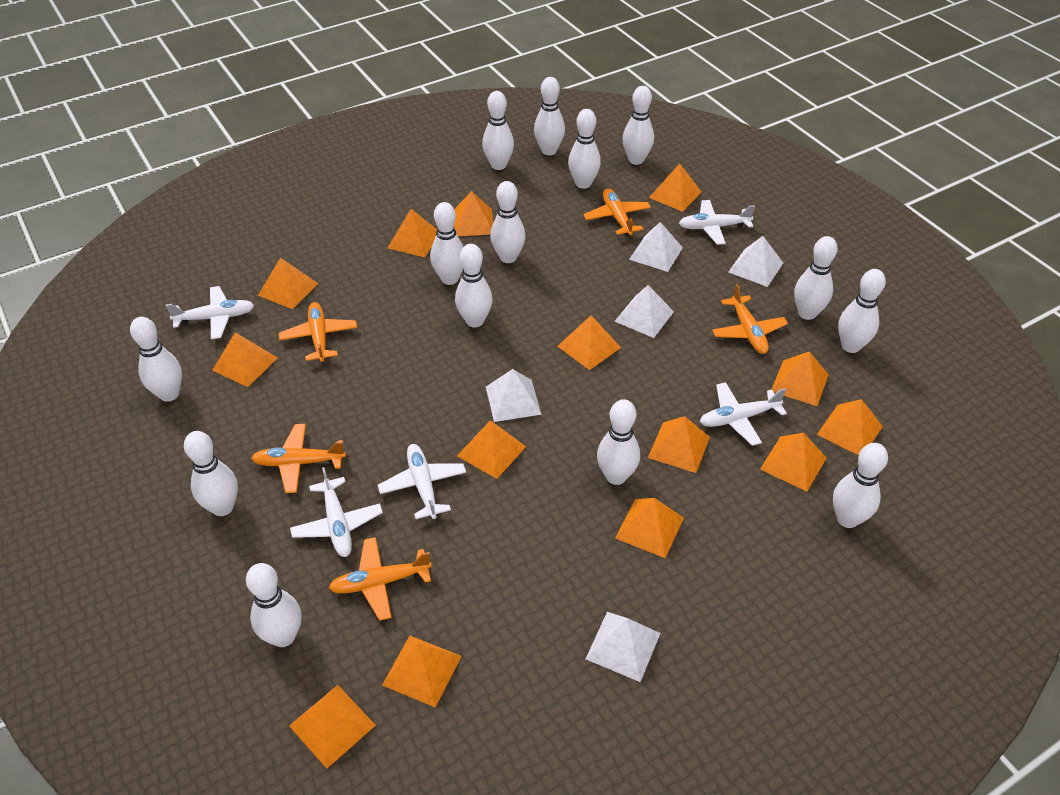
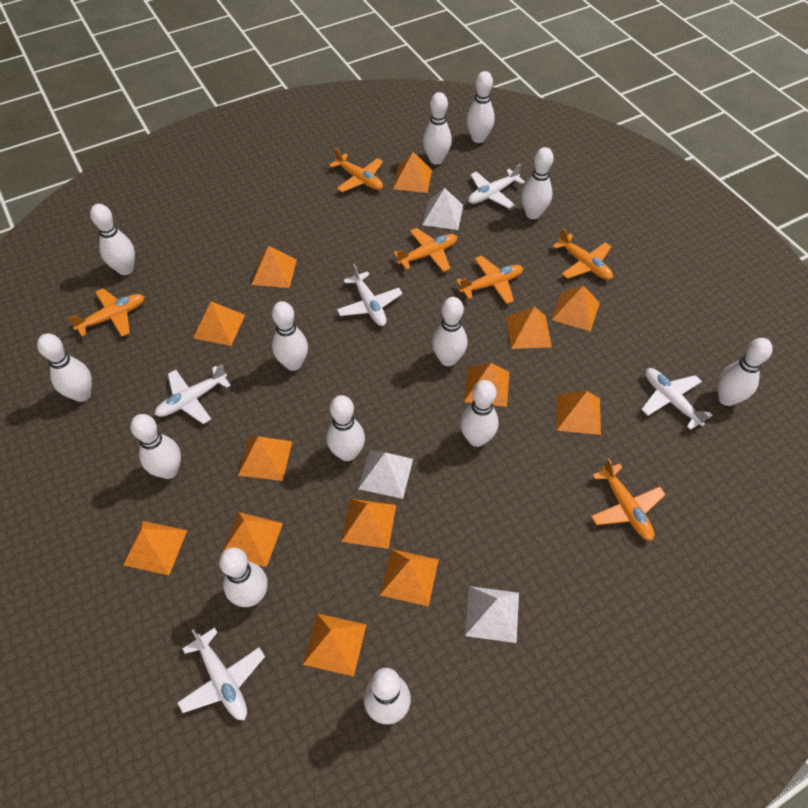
orange plane: 5 -> 6
orange pyramid: 14 -> 13
white bowling pin: 14 -> 13
white pyramid: 5 -> 3

